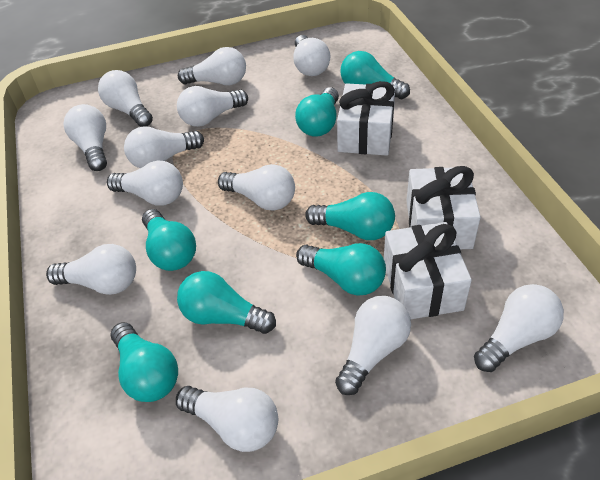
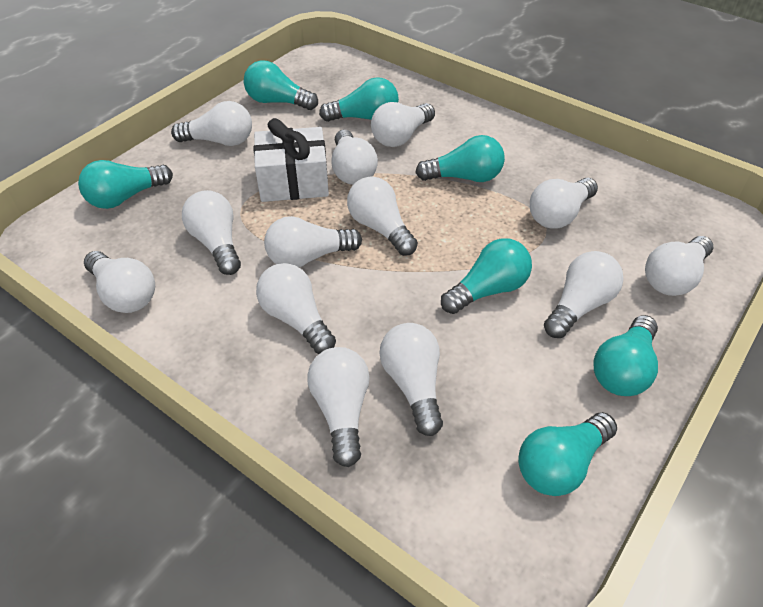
white gift: 3 -> 1
white light bulb: 12 -> 13

